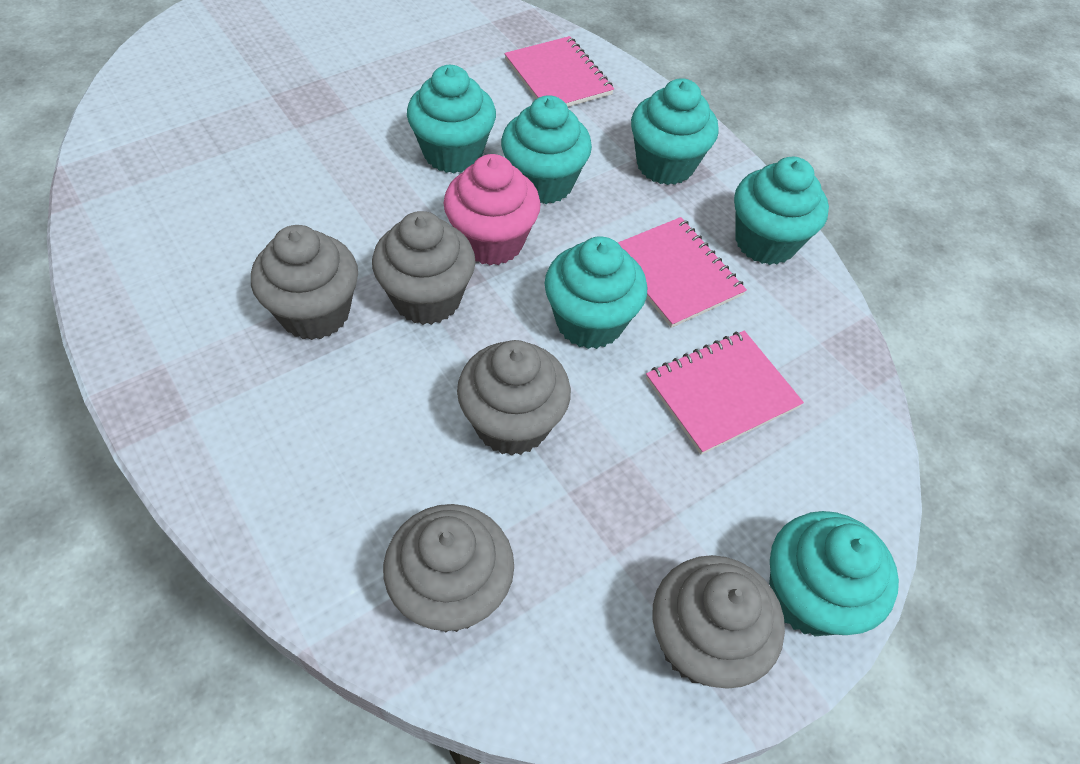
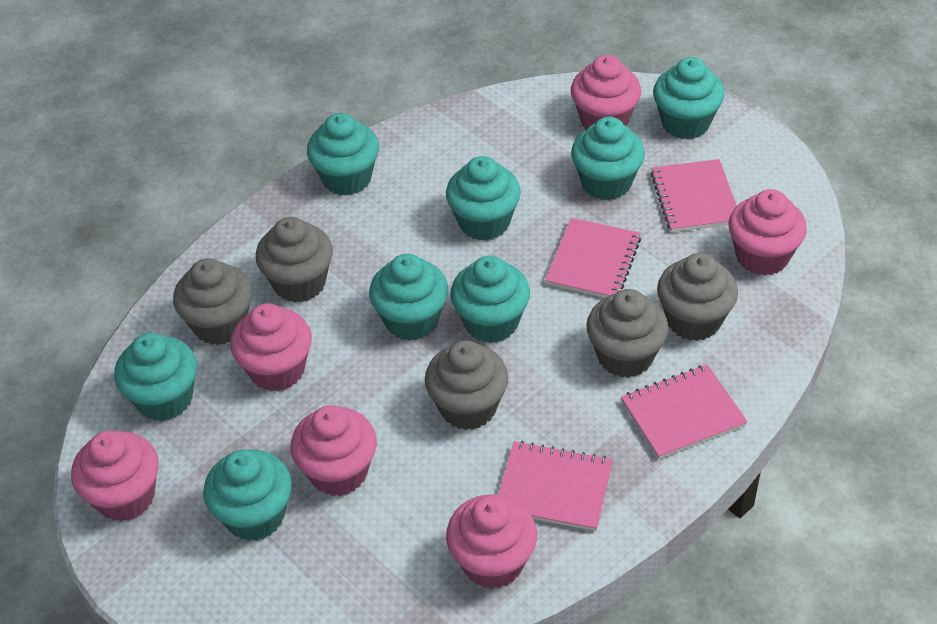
pink cupcake: 1 -> 6
pink notebook: 3 -> 4
turquoise cupcake: 6 -> 8

